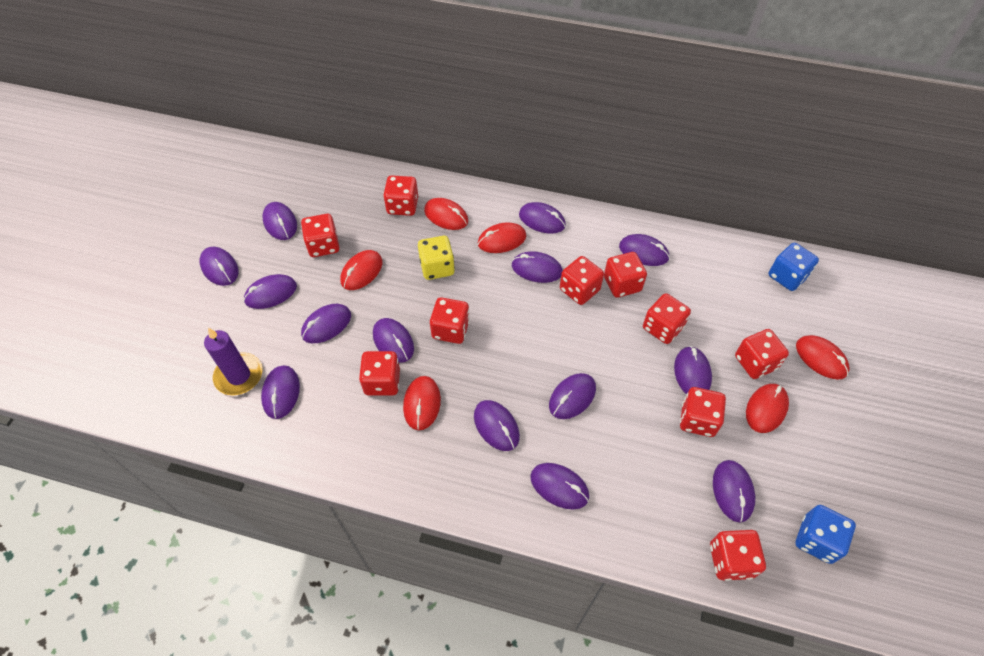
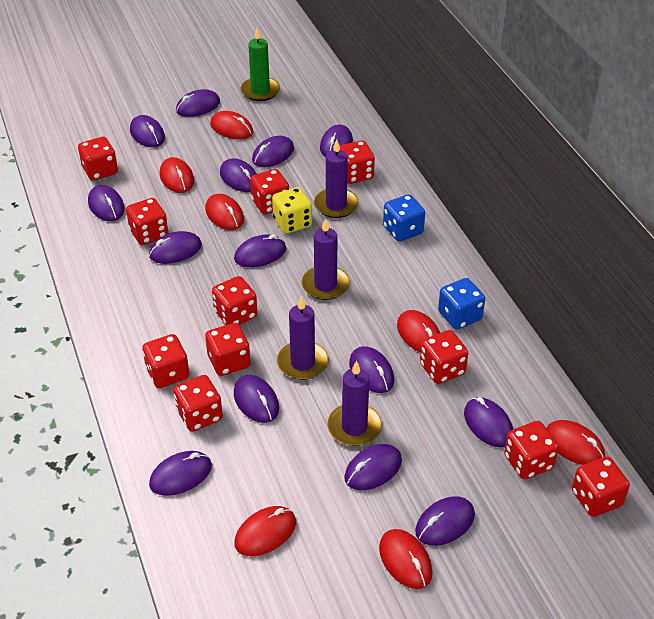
green candle: 0 -> 1
purple candle: 1 -> 4
red dice: 10 -> 11
red mouse: 6 -> 7

